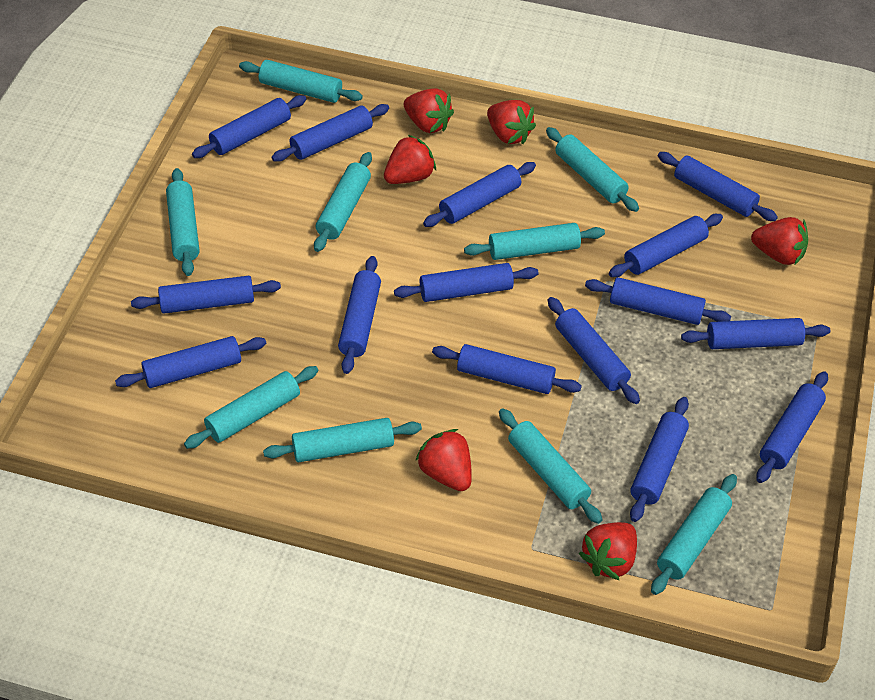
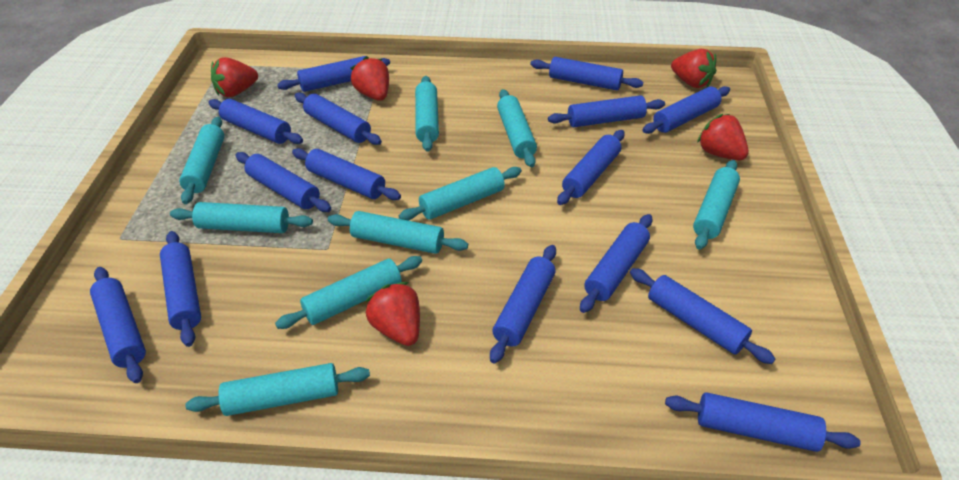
red strawberry: 6 -> 5

